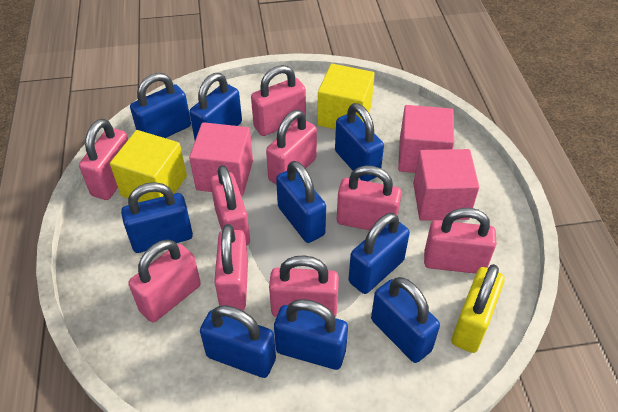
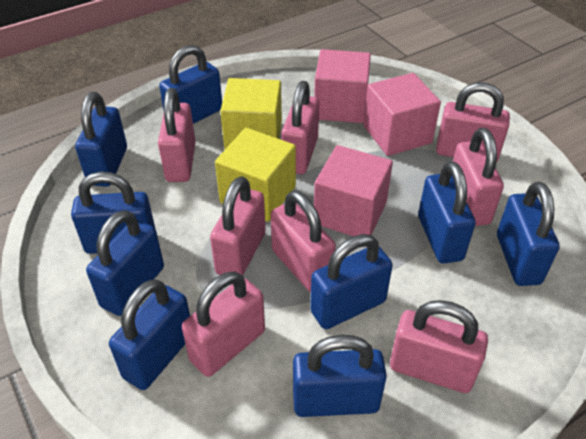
pink padlock: 9 -> 8
yellow padlock: 1 -> 0

